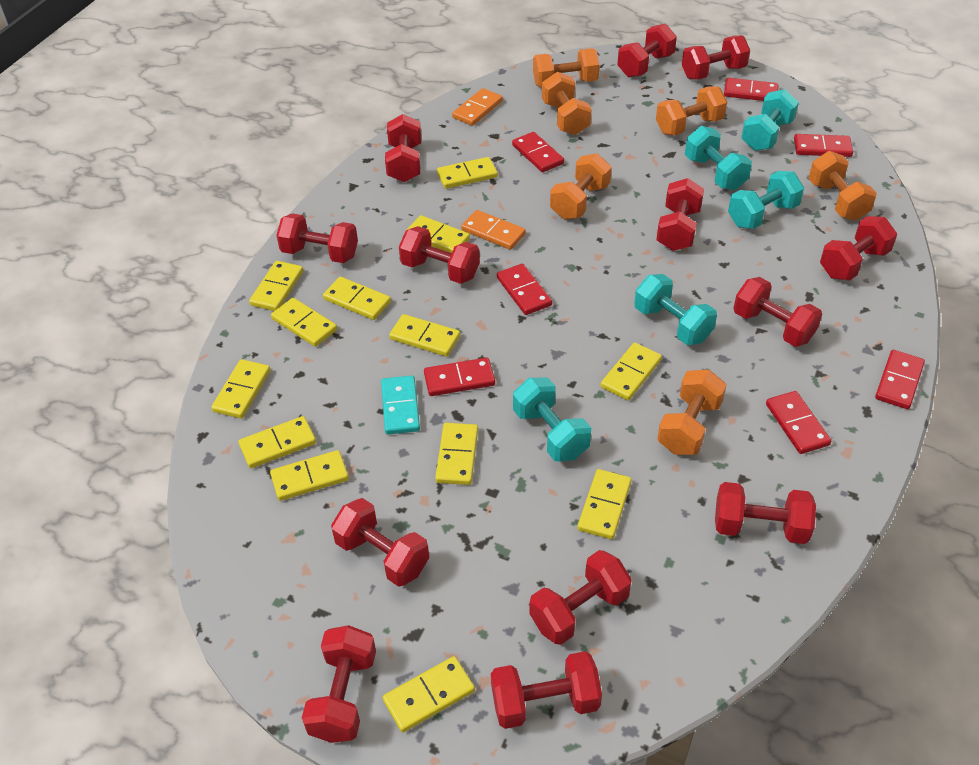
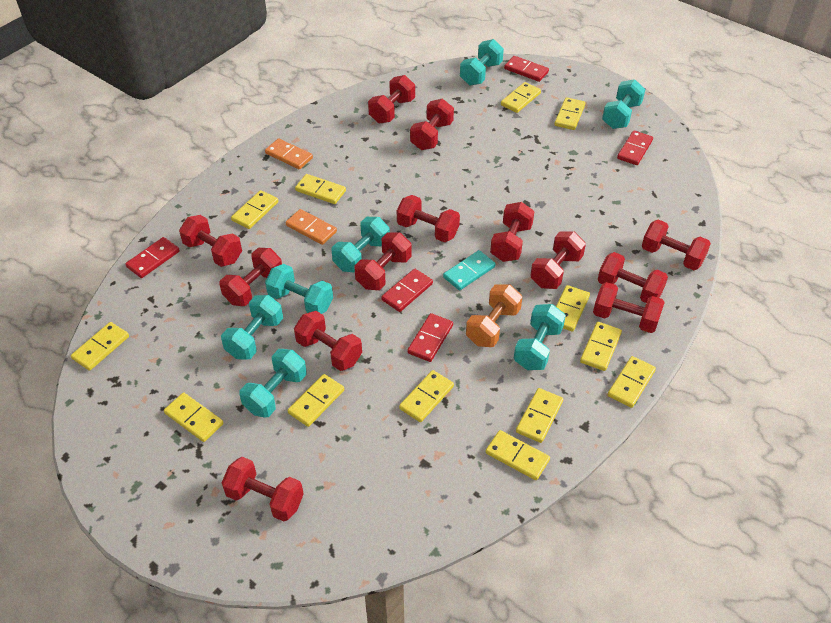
orange dumbbell: 6 -> 1
red domino: 7 -> 5
turquoise dumbbell: 5 -> 7

